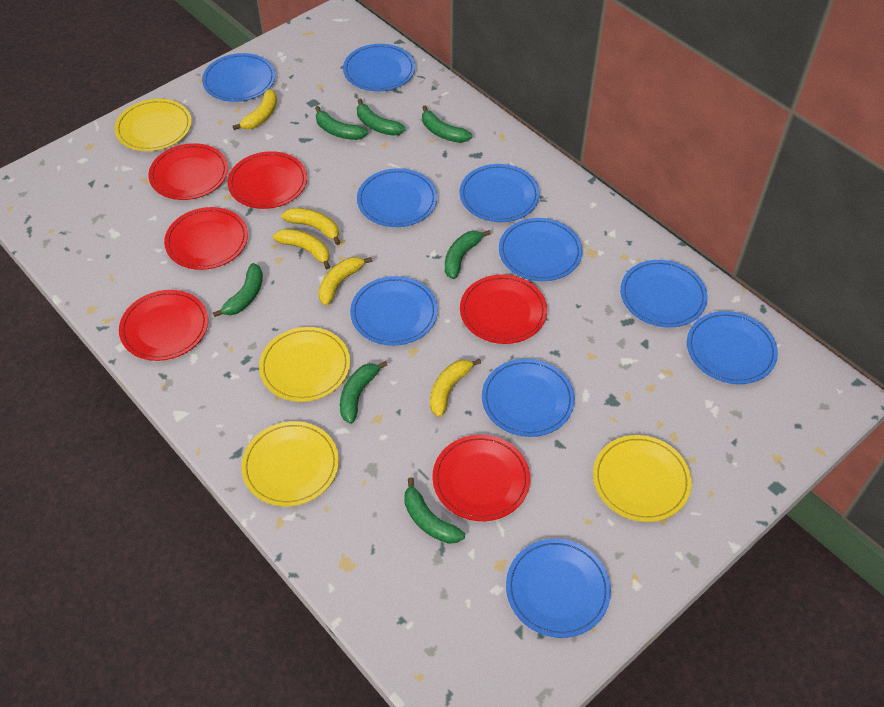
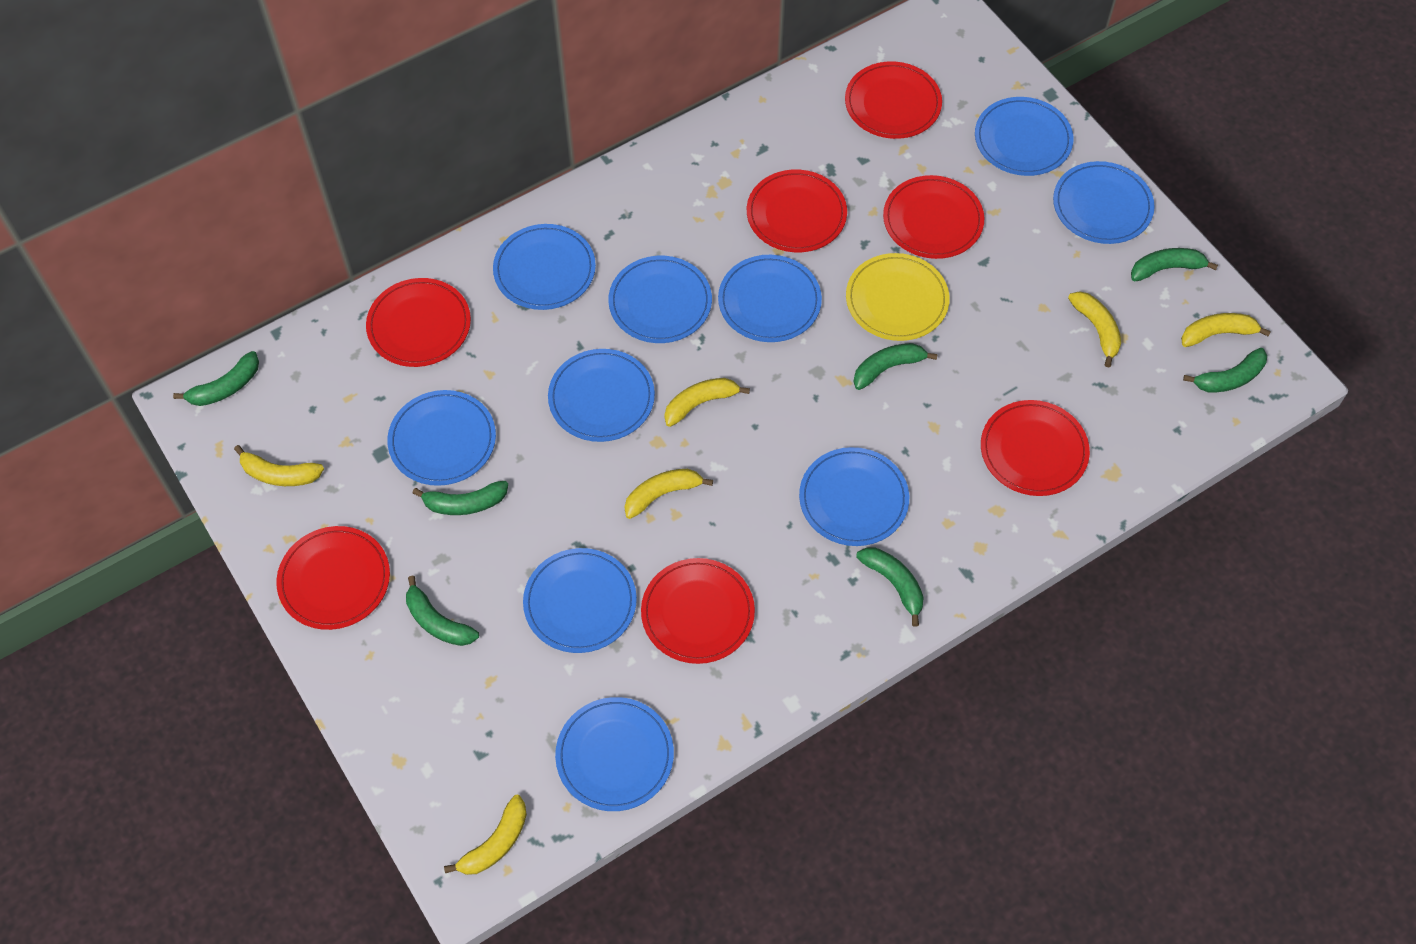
red plate: 6 -> 7
yellow banana: 5 -> 6
yellow plate: 4 -> 1

